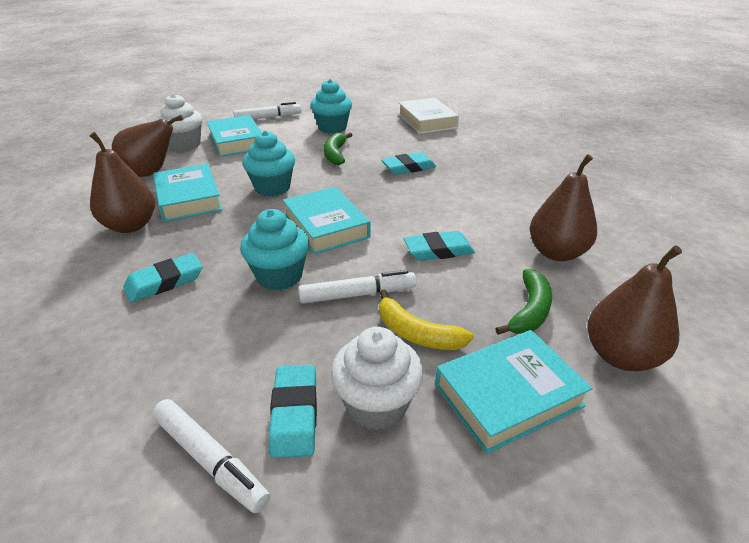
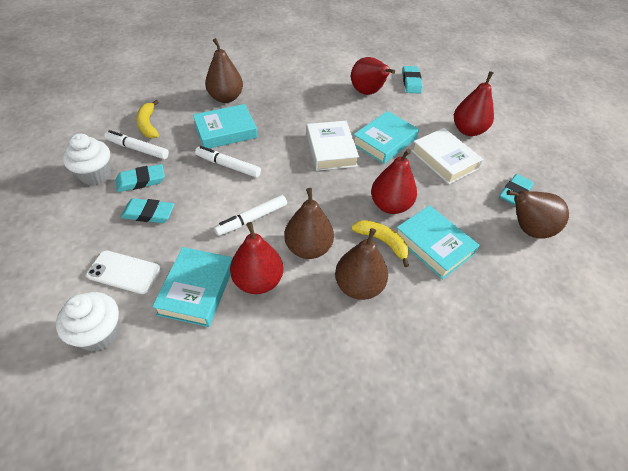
green banana: 2 -> 0
red pear: 0 -> 4
turquoise cupcake: 3 -> 0
white book: 1 -> 2
white phone: 0 -> 1
yellow banana: 1 -> 2

